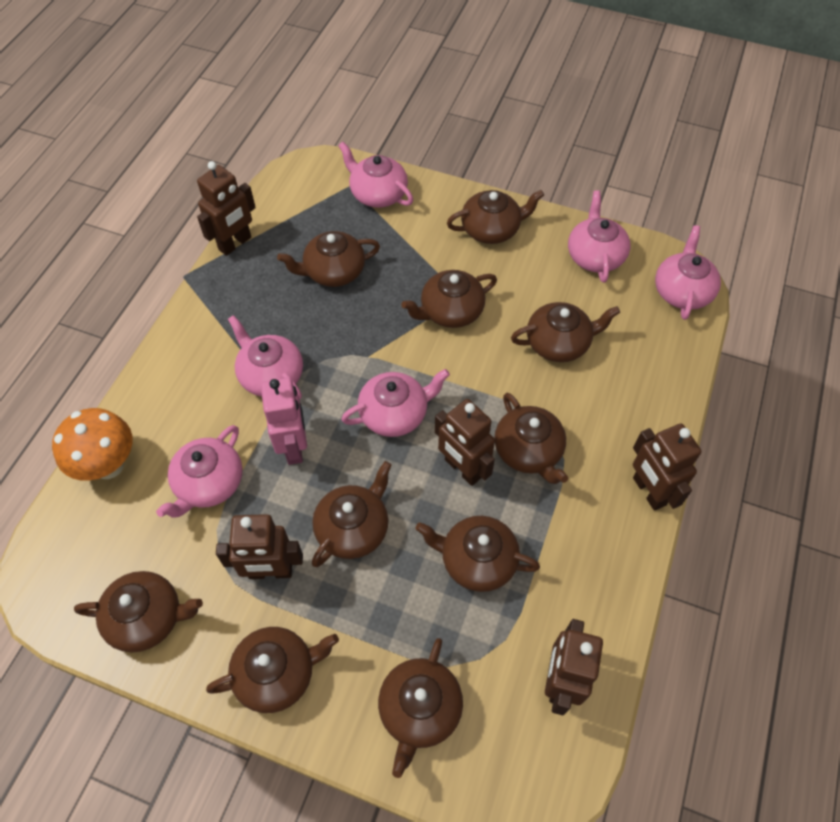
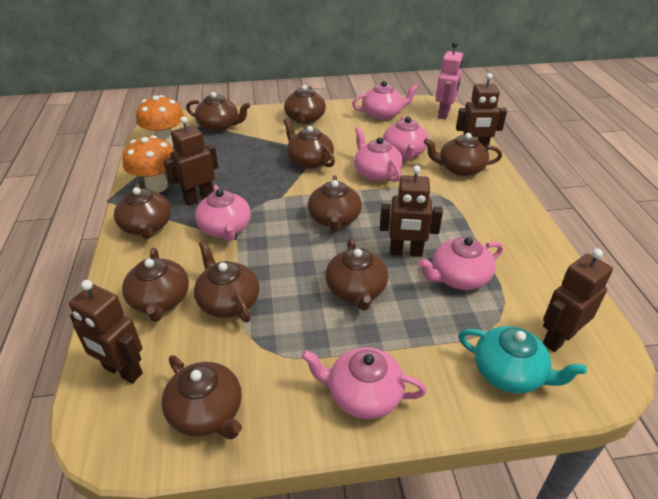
orange mushroom: 1 -> 2
turquoise teapot: 0 -> 1

